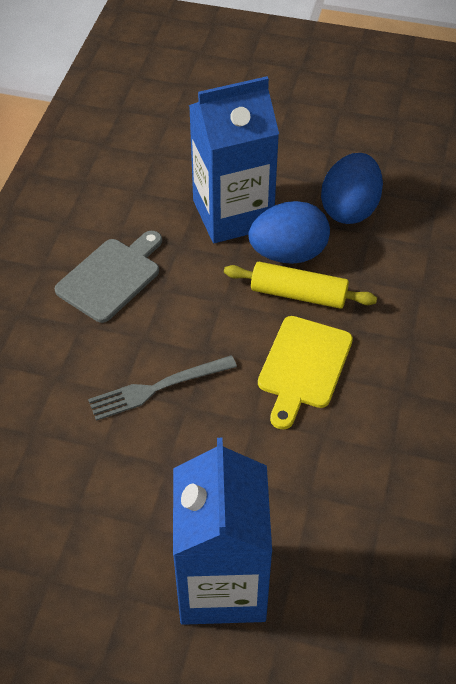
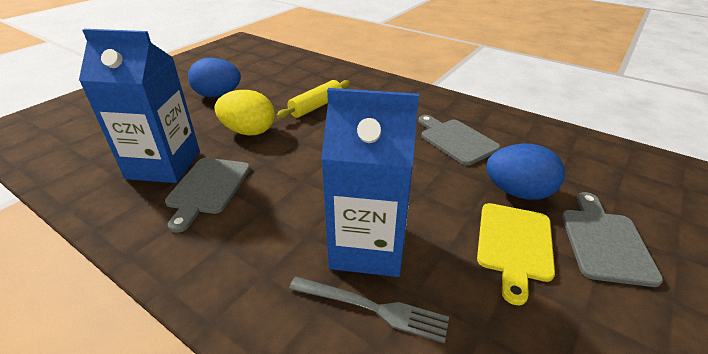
grey cutting board: 1 -> 3
yellow egg: 0 -> 1

